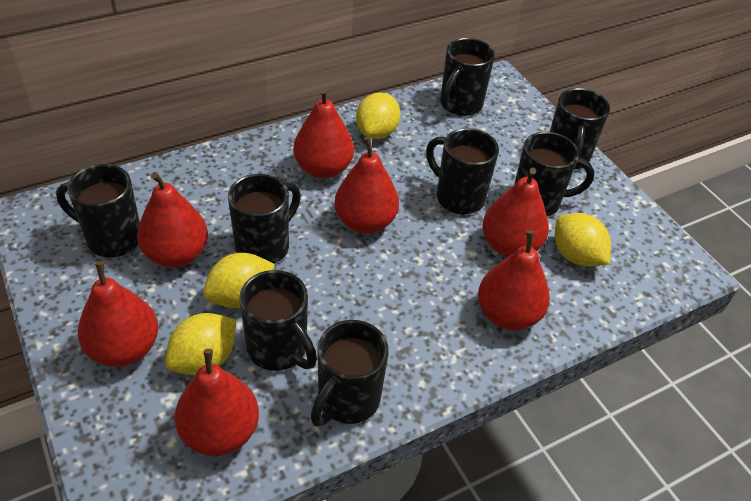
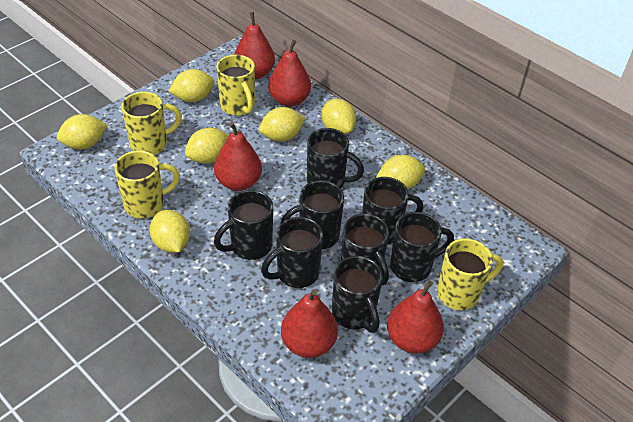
red pear: 7 -> 5
yellow lemon: 4 -> 7
yellow mug: 0 -> 4

